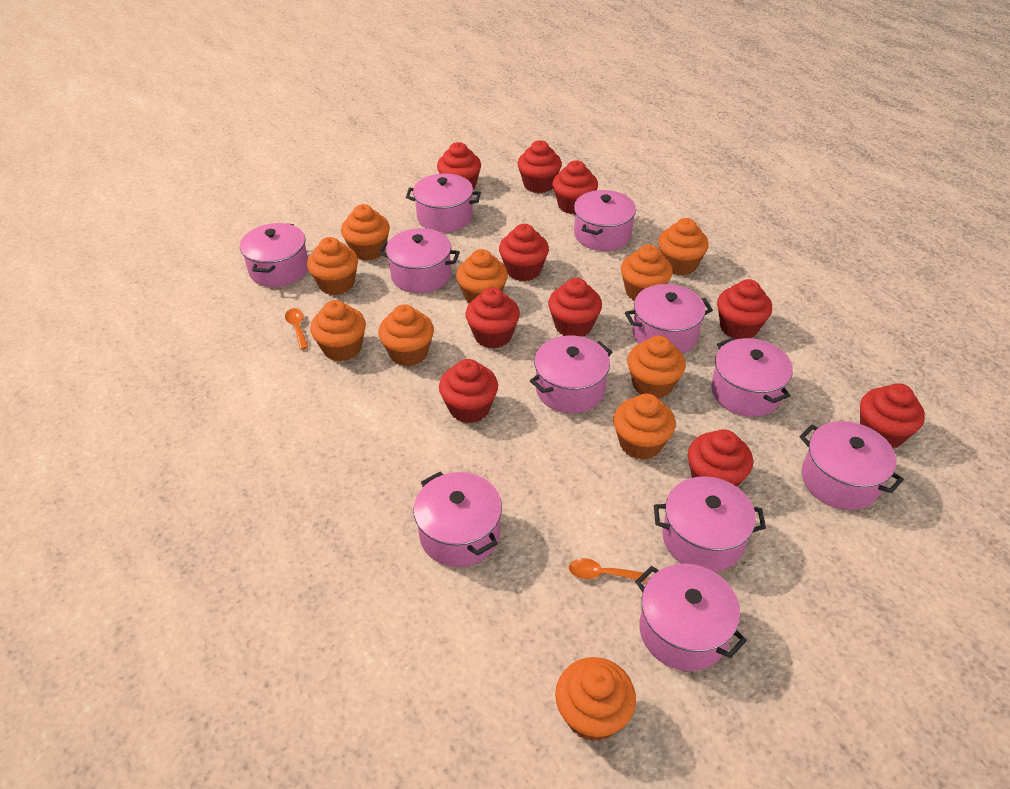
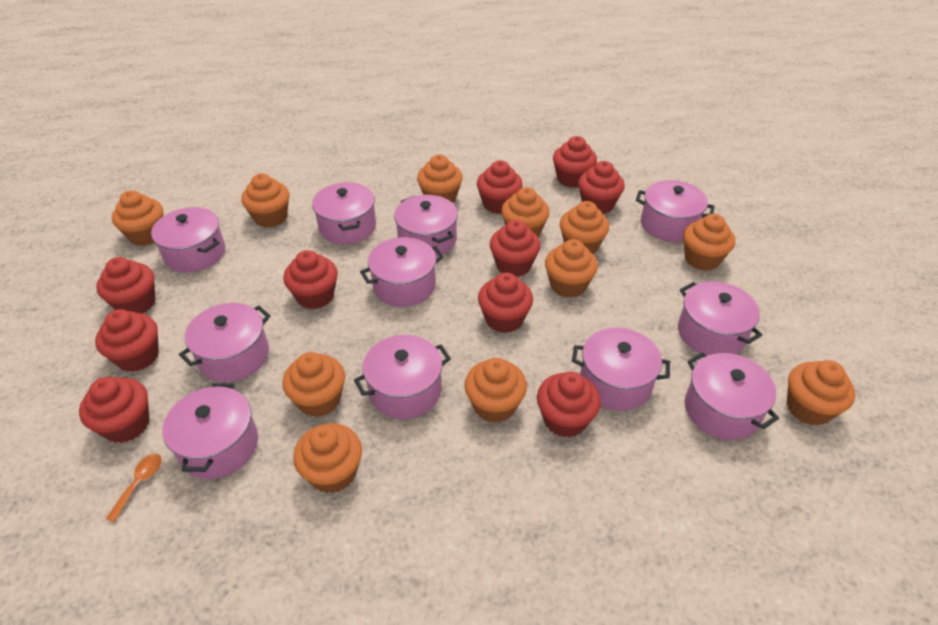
orange cupcake: 10 -> 11
orange spoon: 2 -> 1

